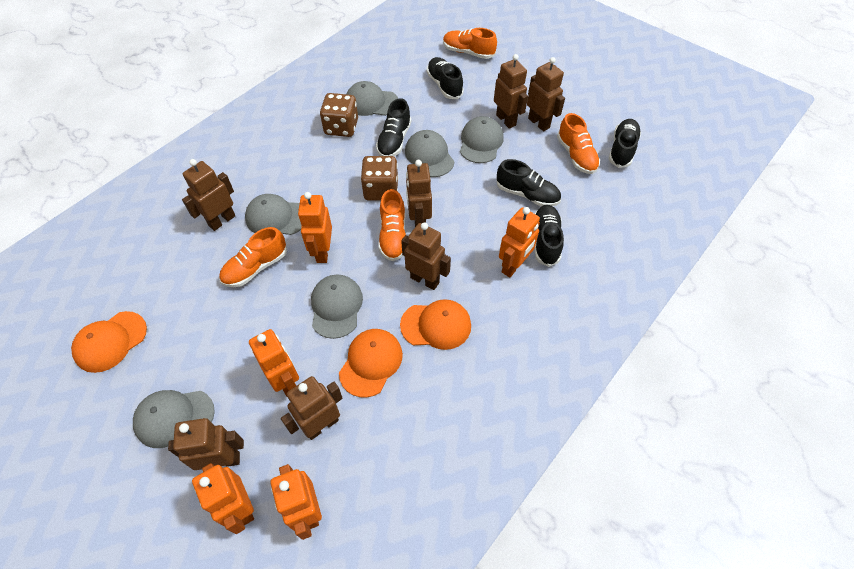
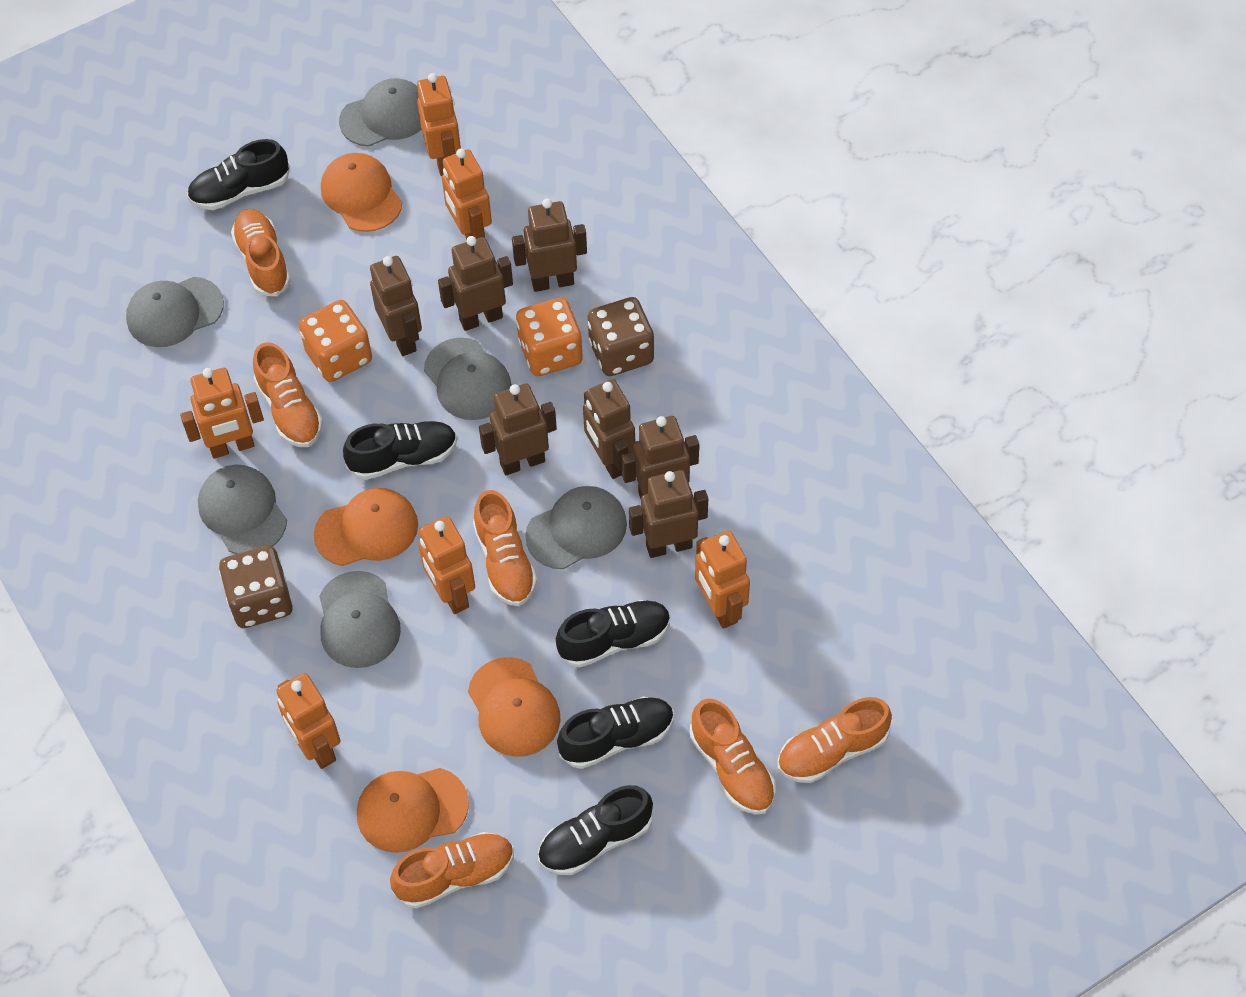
orange cap: 3 -> 4
orange dice: 0 -> 2
orange robot: 5 -> 6
orange shoe: 4 -> 6

